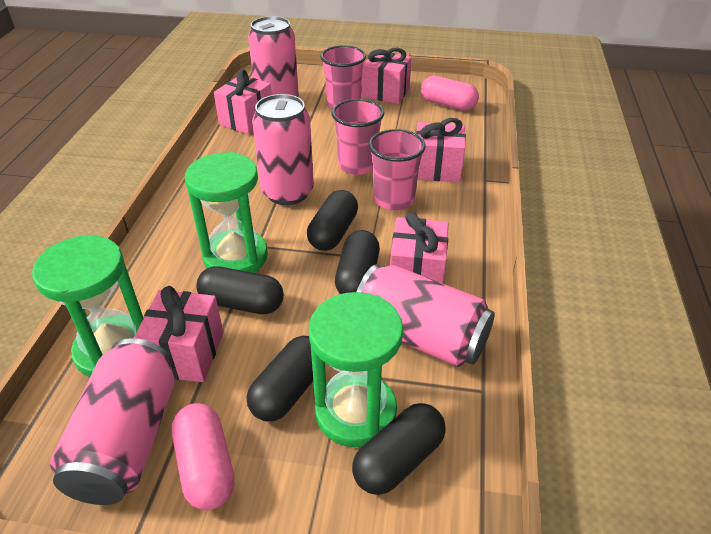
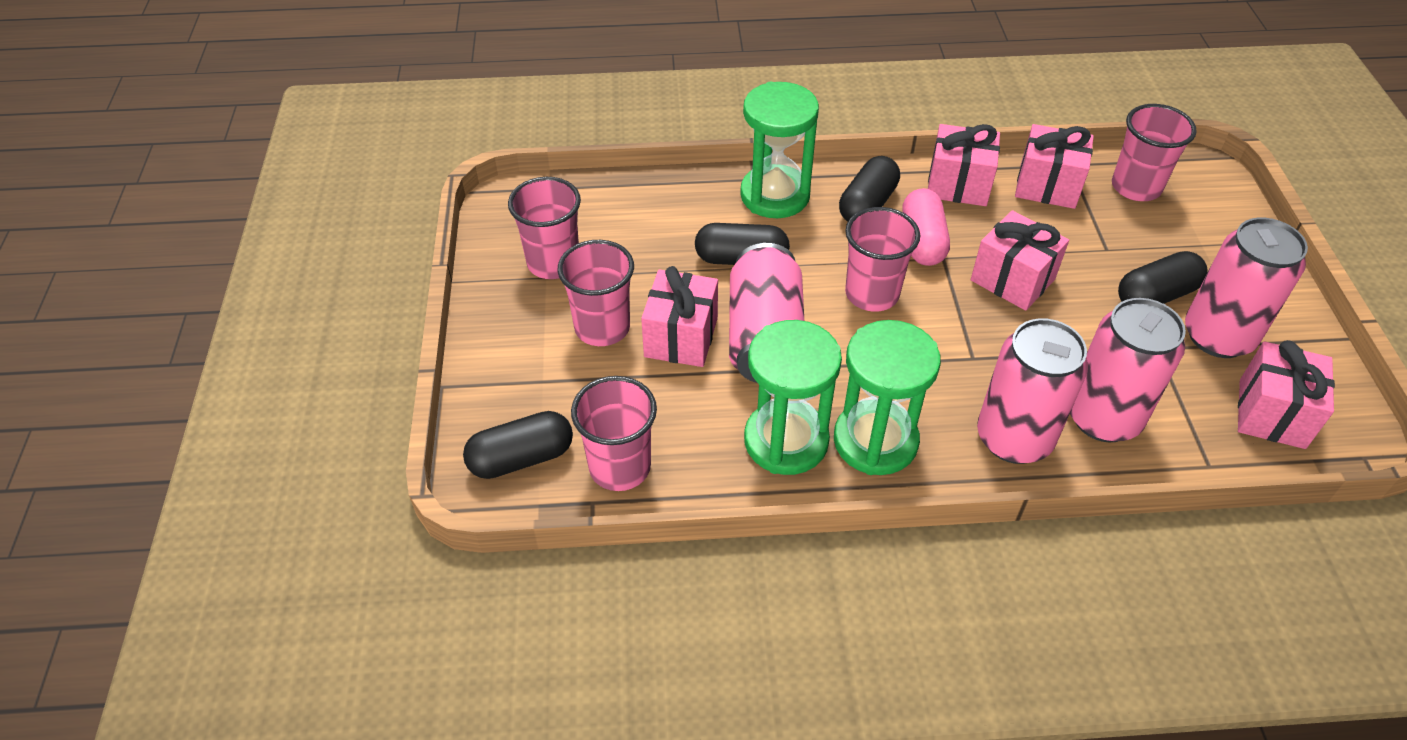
black capsule: 5 -> 4
pink capsule: 2 -> 1
pink cup: 3 -> 5

